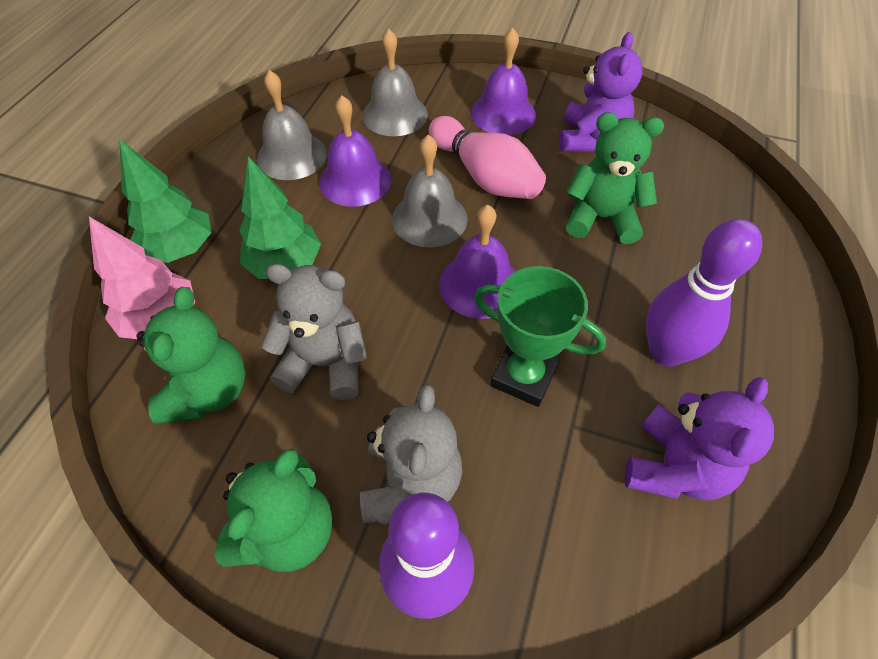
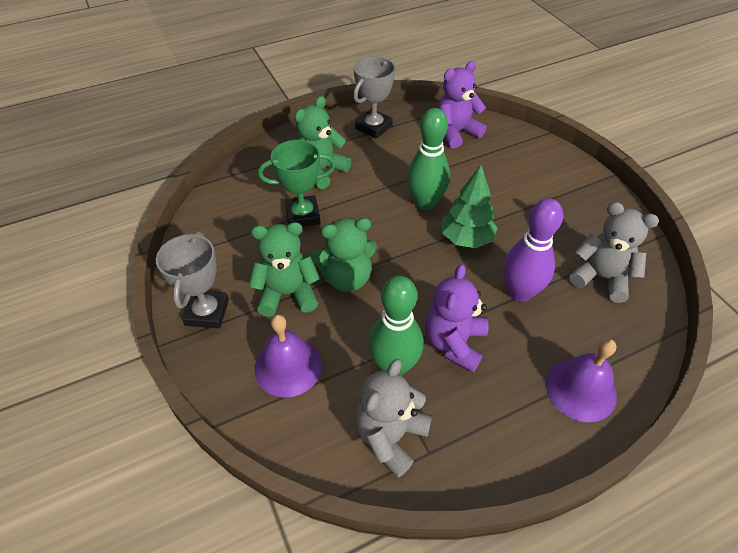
green bowling pin: 0 -> 2
green tree: 2 -> 1
grey bell: 3 -> 0
grey trophy: 0 -> 2
pink bowling pin: 1 -> 0
pink tree: 1 -> 0
purple bell: 3 -> 2
purple bowling pin: 2 -> 1

